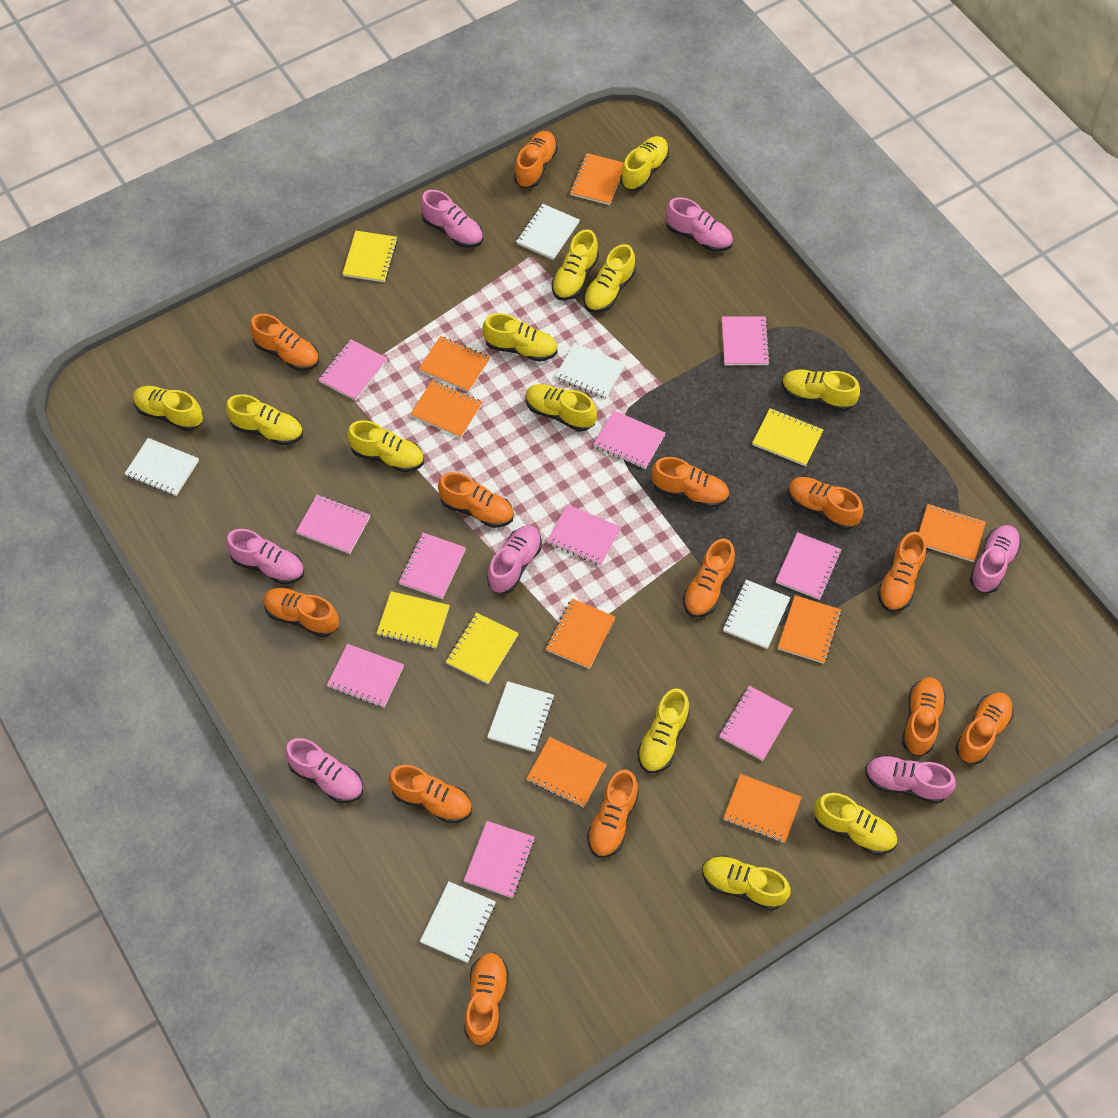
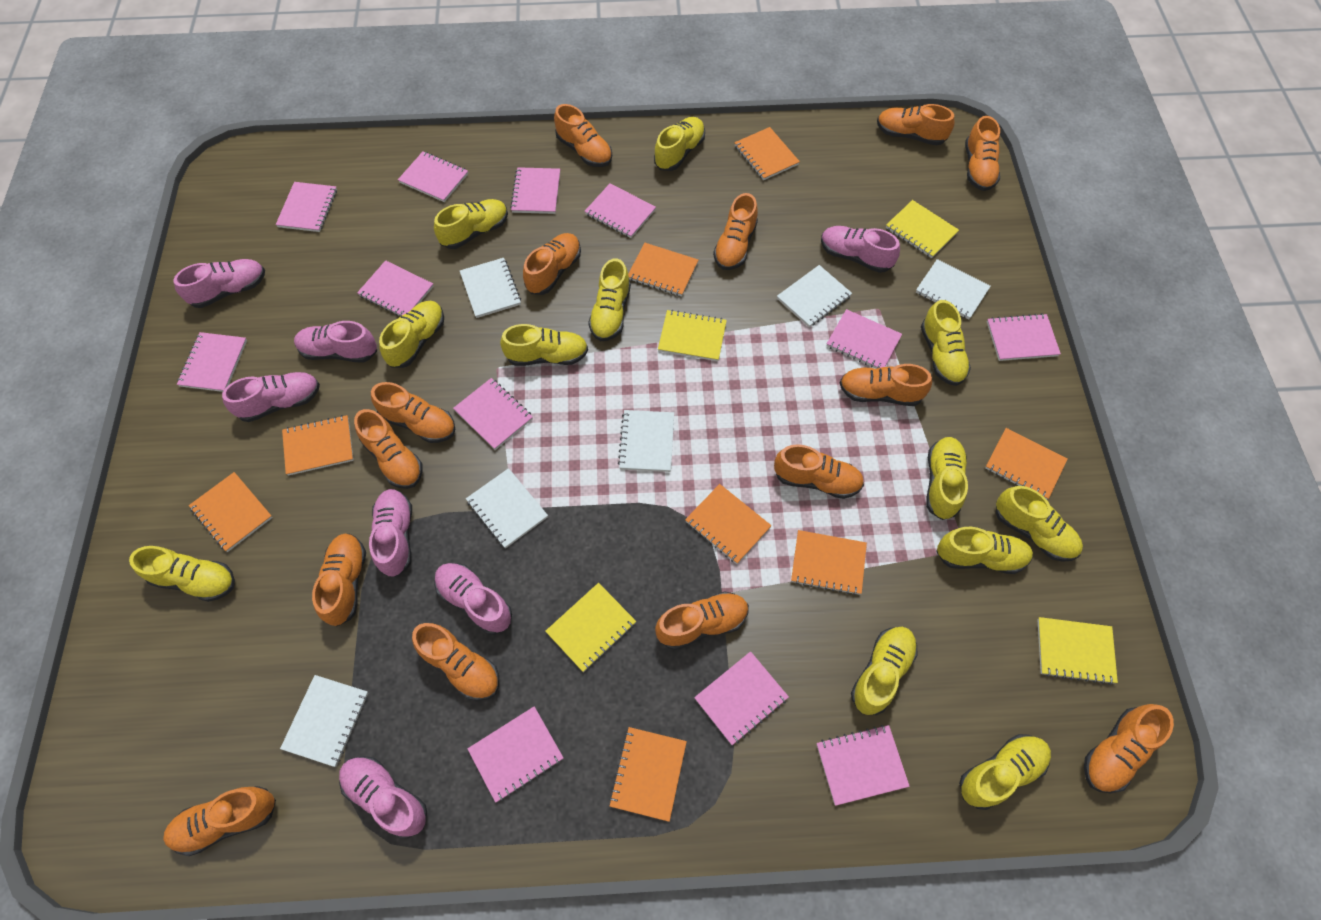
orange shoe: 13 -> 14
pink notebook: 10 -> 12

